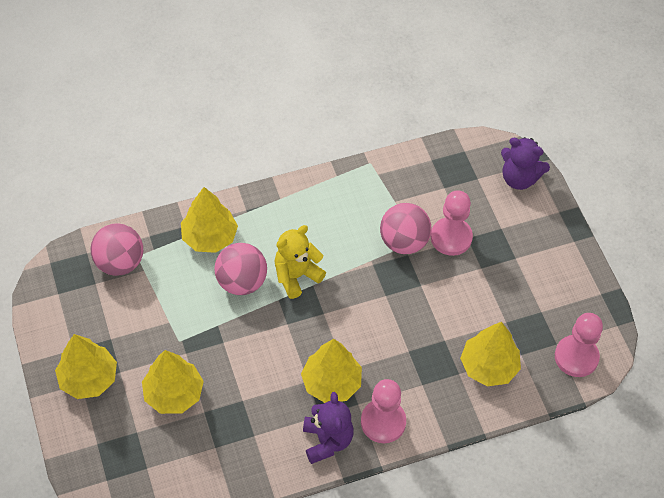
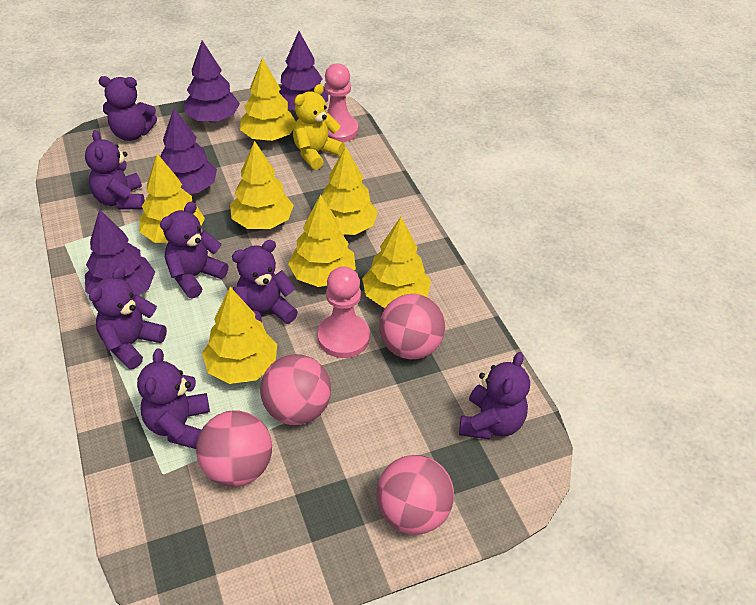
pink ball: 3 -> 4
pink pawn: 3 -> 2
purple teddy bear: 2 -> 7
purple tree: 0 -> 4
yellow tree: 5 -> 7

